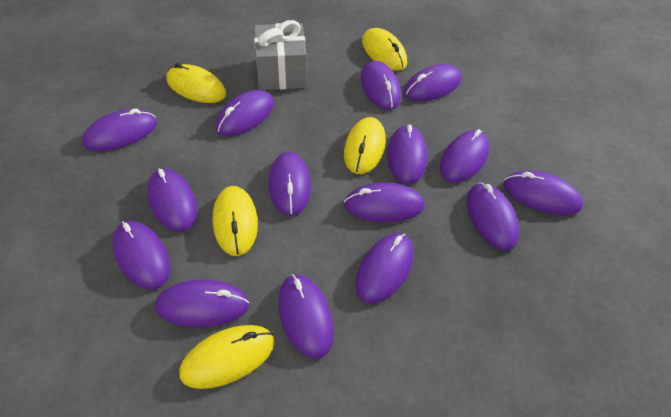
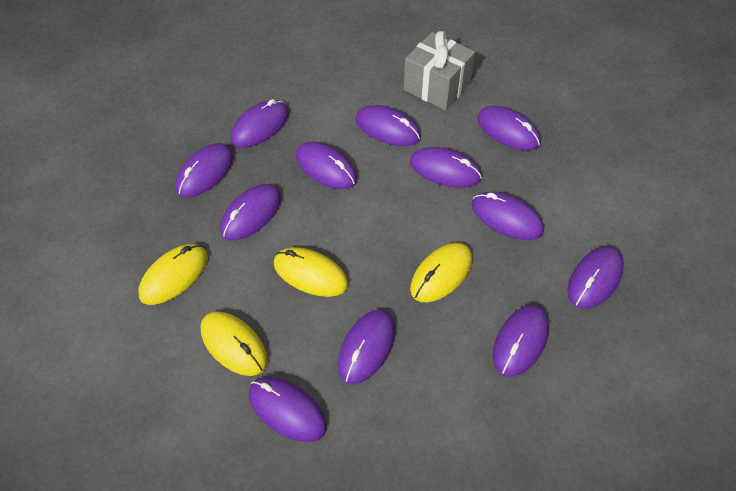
purple mouse: 15 -> 12
yellow mouse: 5 -> 4

